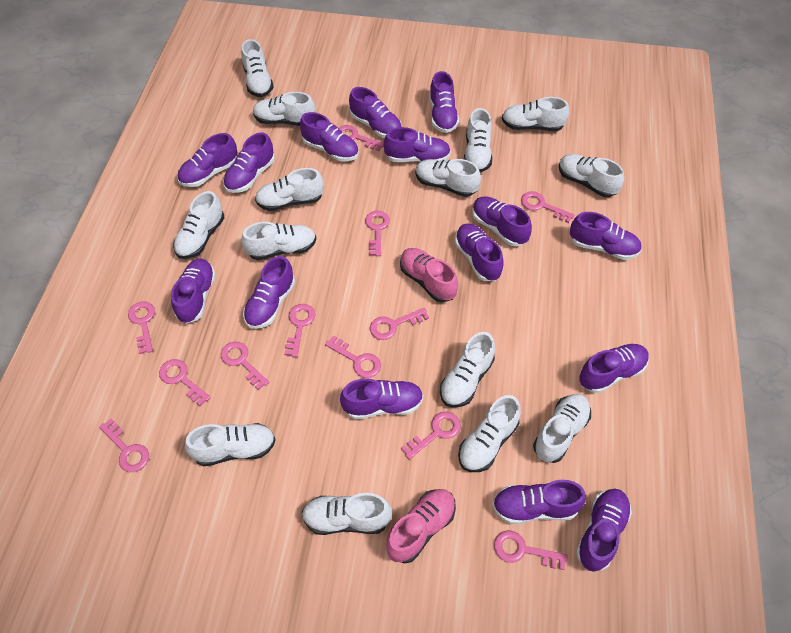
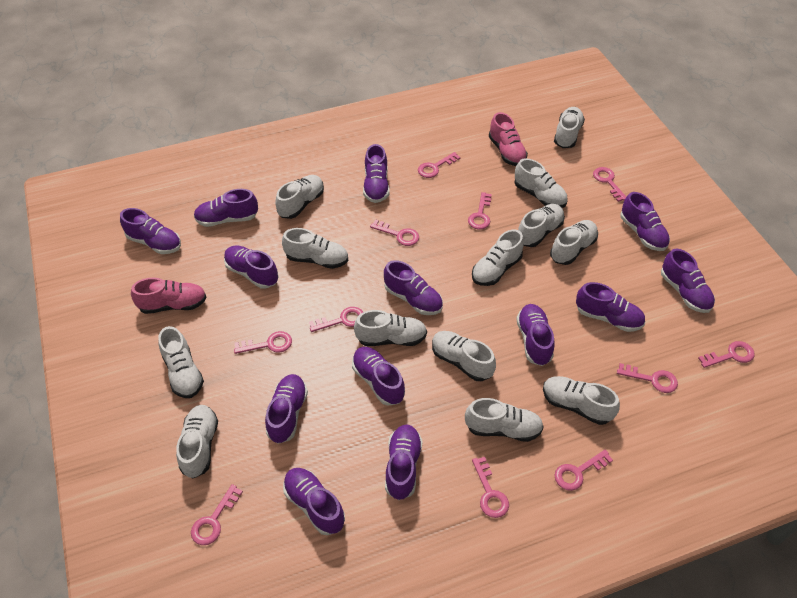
pink key: 12 -> 11
purple shoe: 15 -> 13
white shoe: 14 -> 13

